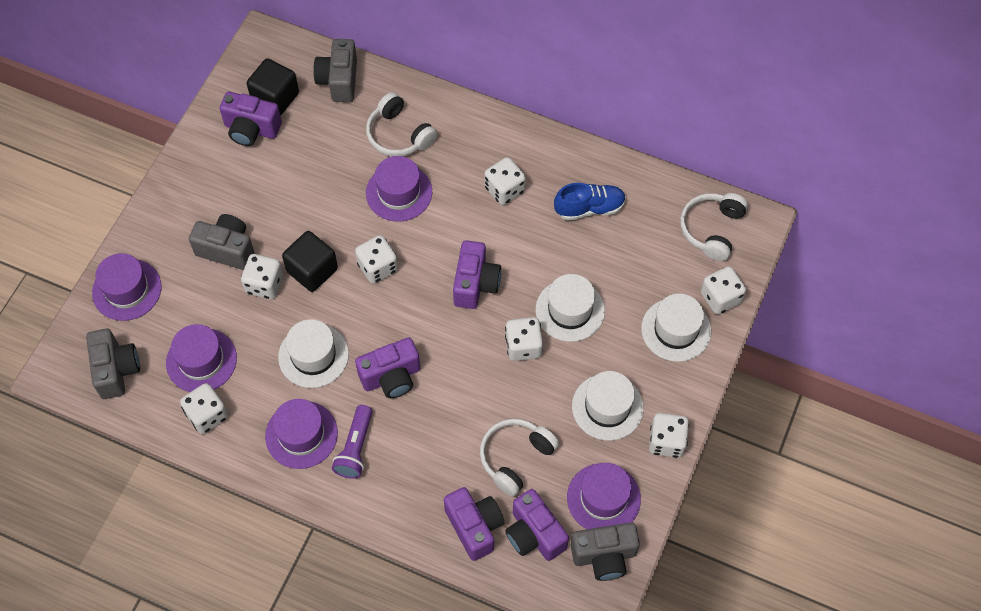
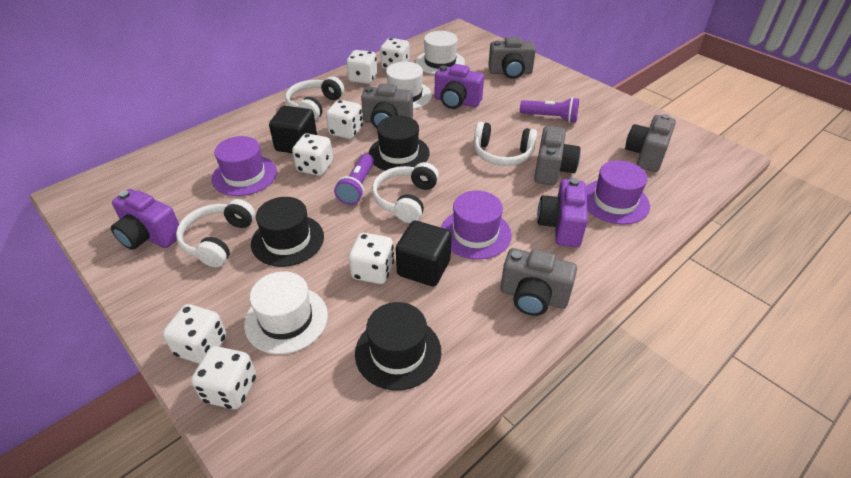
black hat: 0 -> 3
blue shoe: 1 -> 0
grey camera: 4 -> 5
purple camera: 5 -> 3
purple flashlight: 1 -> 2
purple hat: 5 -> 3
white hat: 4 -> 3
white headphones: 3 -> 4

